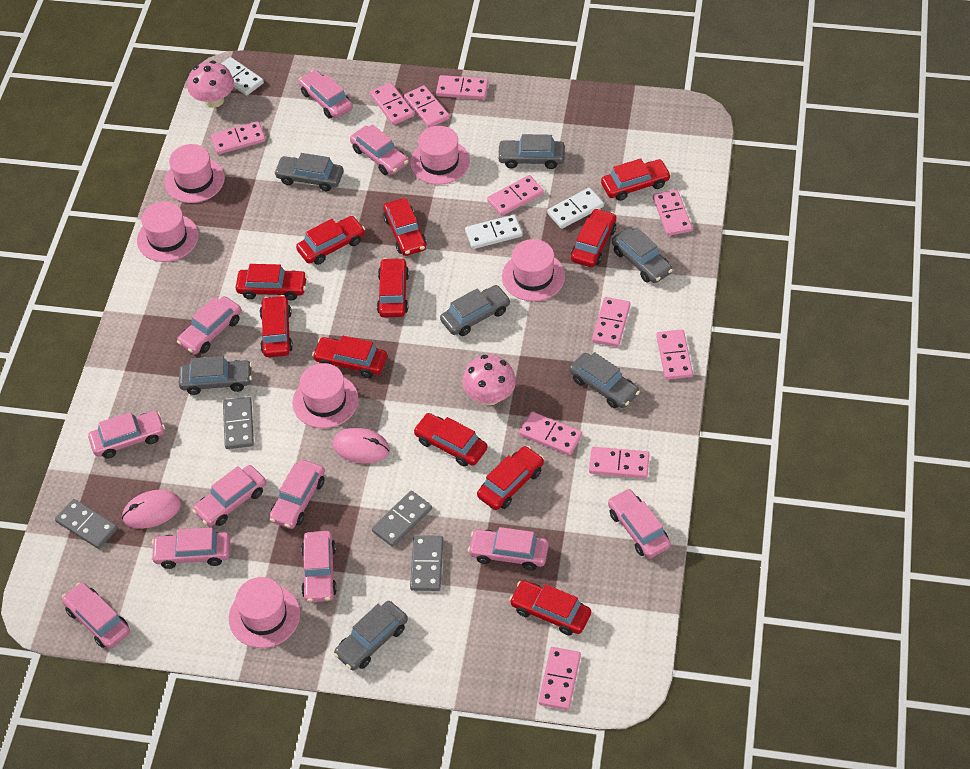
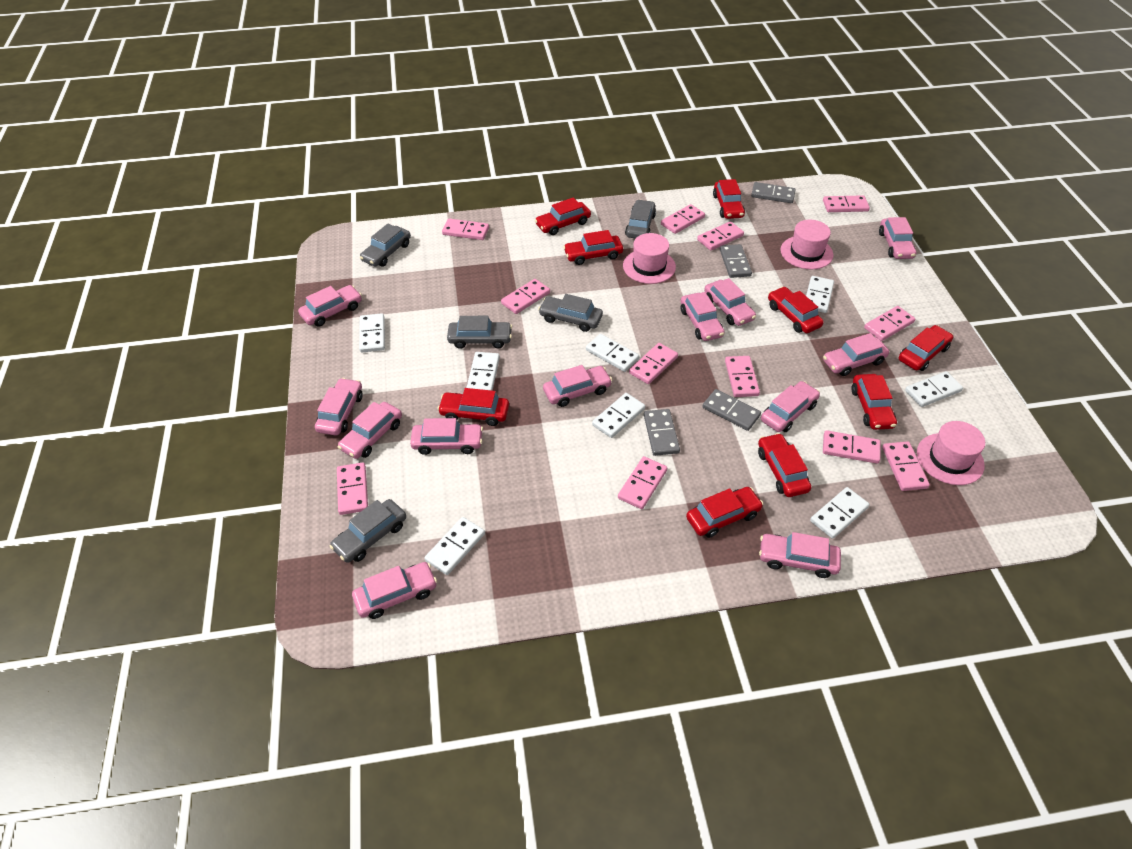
grey car: 7 -> 5
pink car: 11 -> 12
pink domino: 11 -> 12
pink hat: 6 -> 3
pink mouse: 2 -> 0
pink mushroom: 2 -> 0
red car: 11 -> 9
white domino: 3 -> 8

